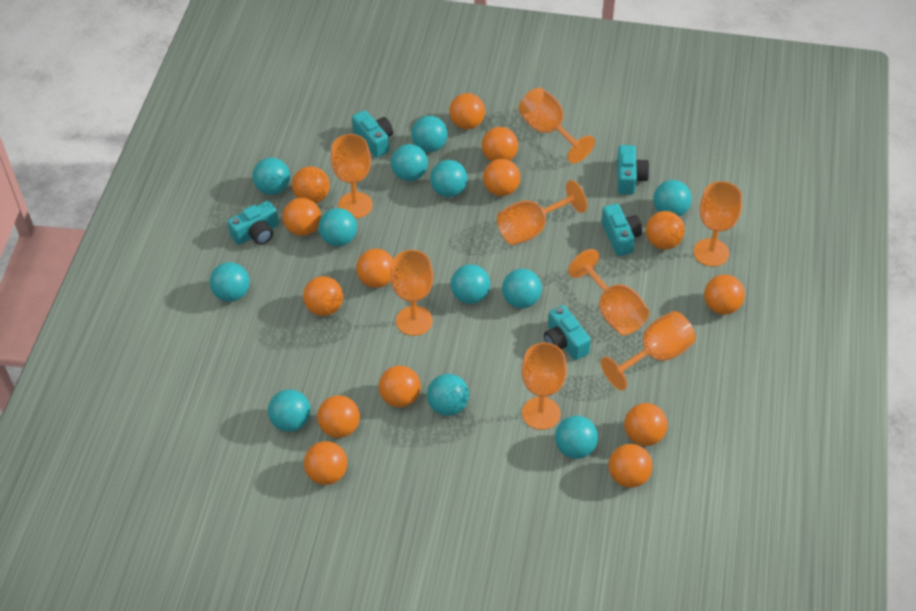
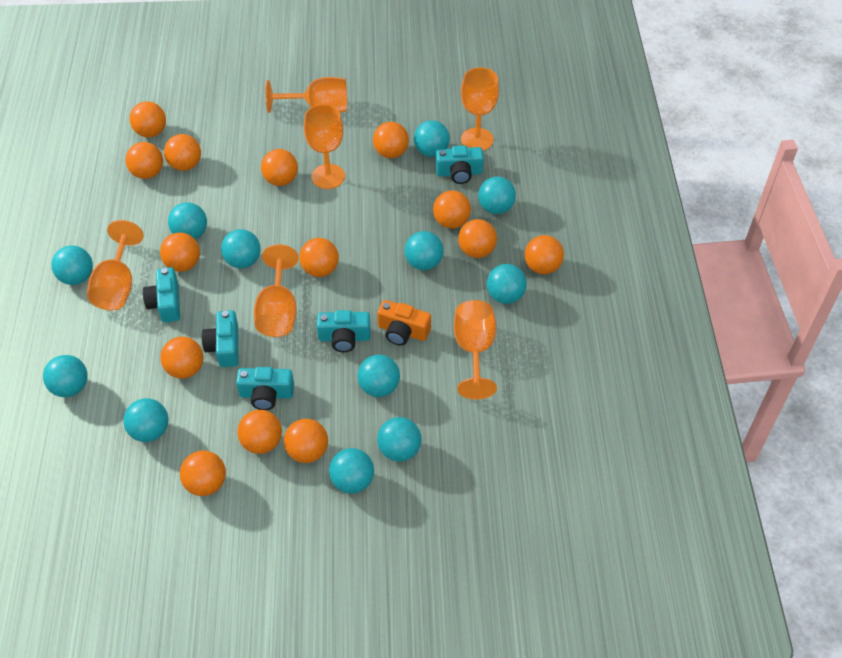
orange camera: 0 -> 1
orange goblet: 8 -> 6

